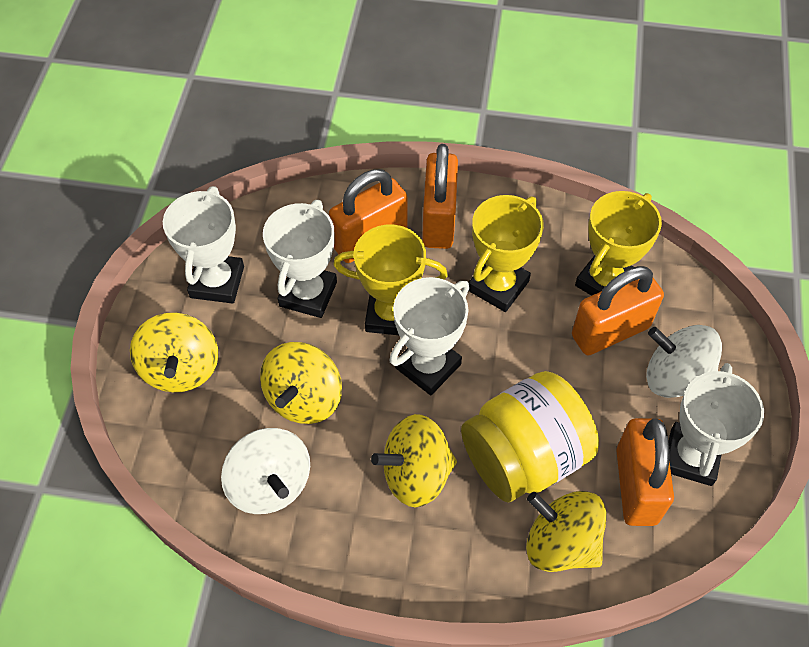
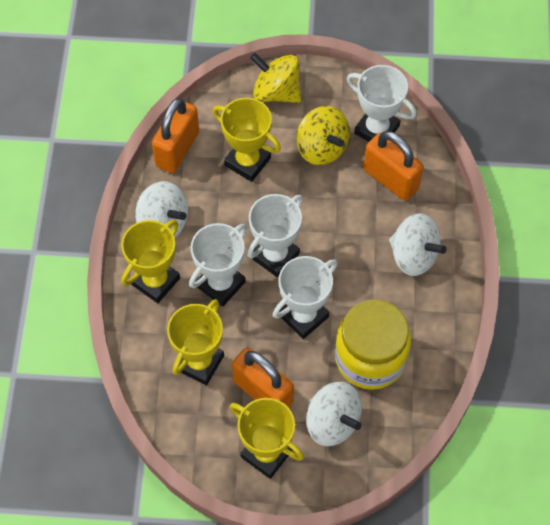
orange padlock: 4 -> 3
white spinning top: 2 -> 3
yellow spinning top: 4 -> 2
yellow trophy: 3 -> 4

